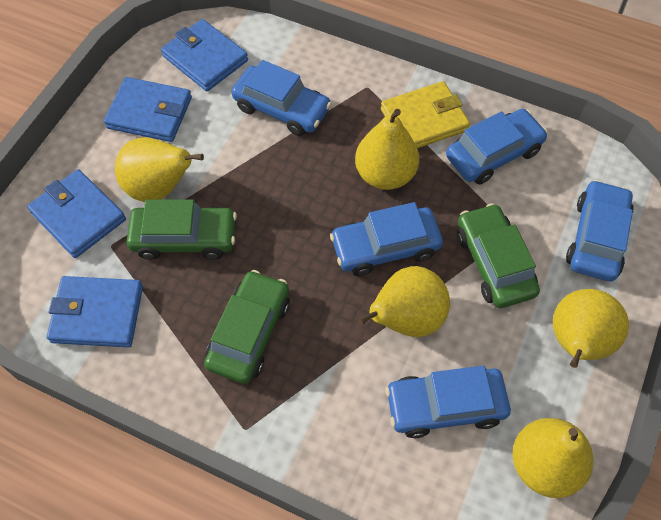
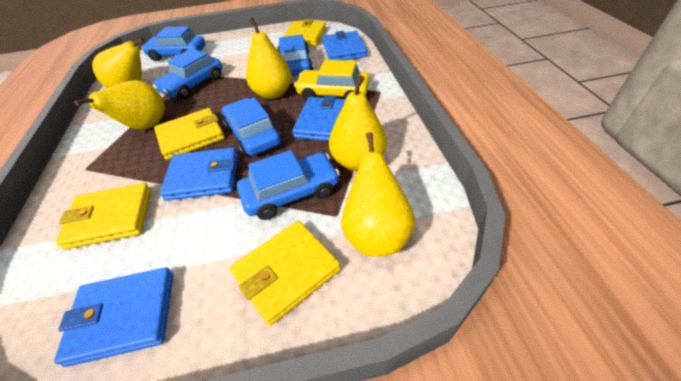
green car: 3 -> 0
yellow car: 0 -> 1
yellow wallet: 1 -> 4

